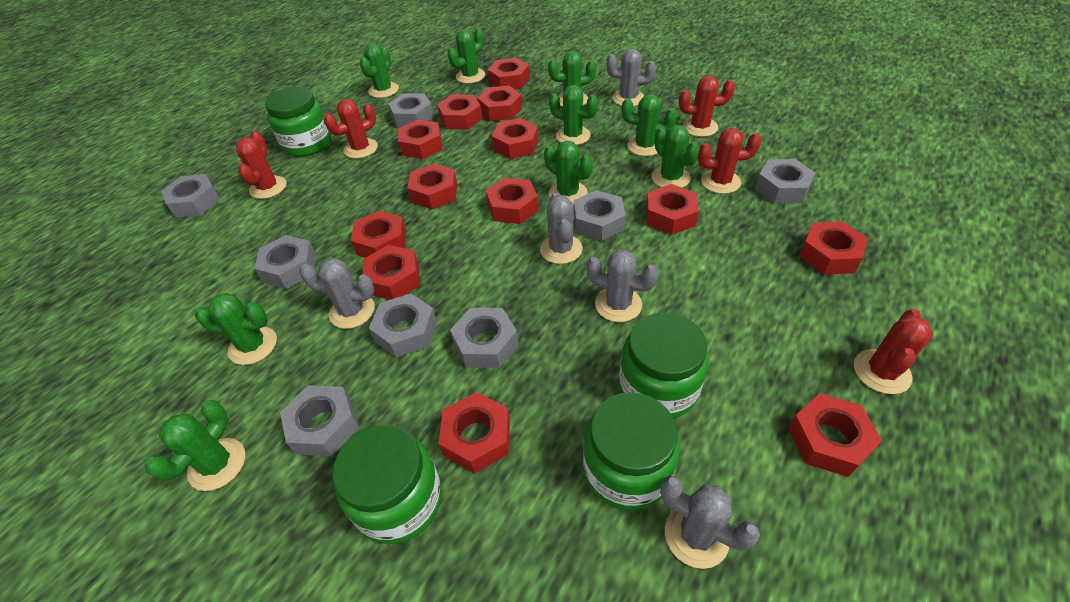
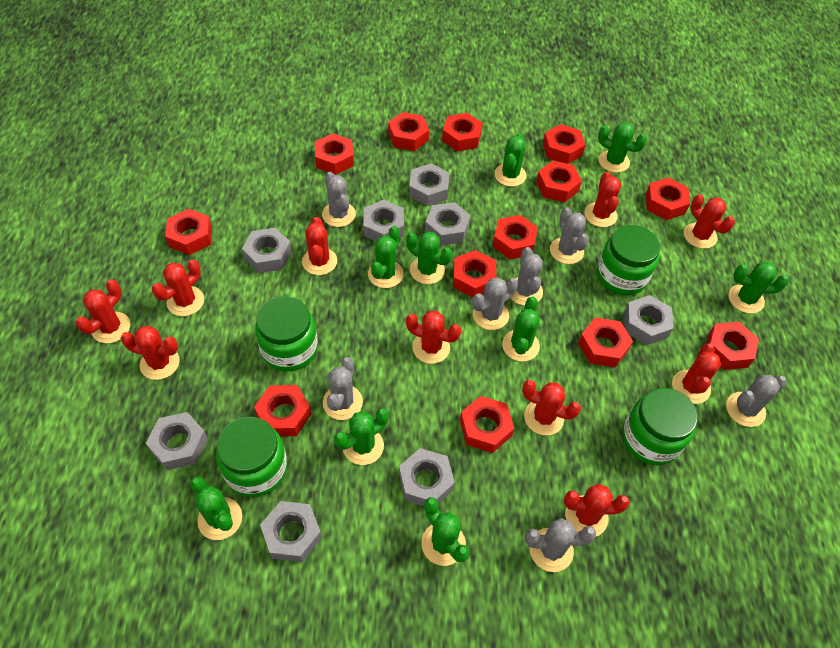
grey cactus: 5 -> 7
red cactus: 5 -> 10

